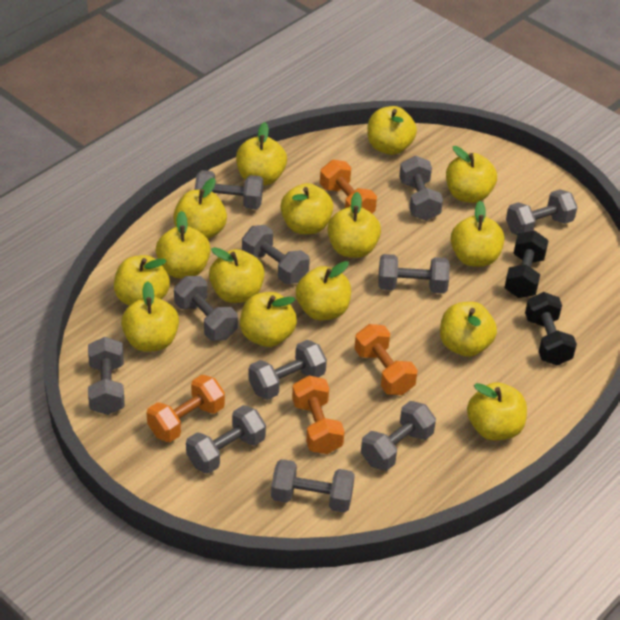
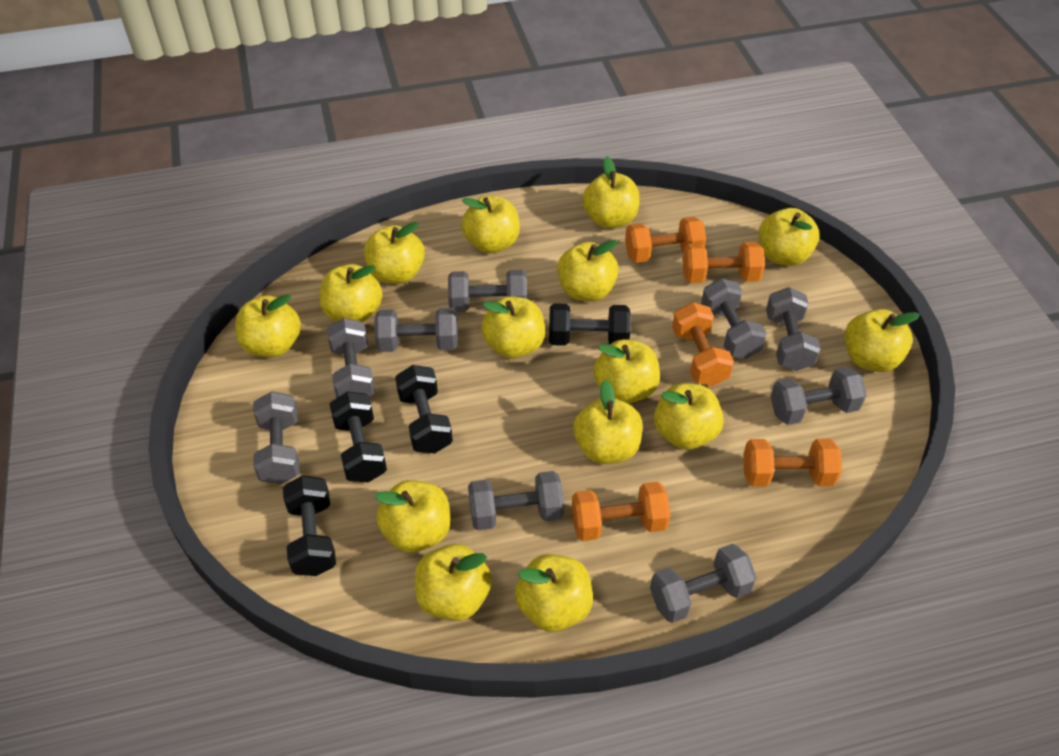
black dumbbell: 2 -> 4
grey dumbbell: 11 -> 9
orange dumbbell: 4 -> 5

